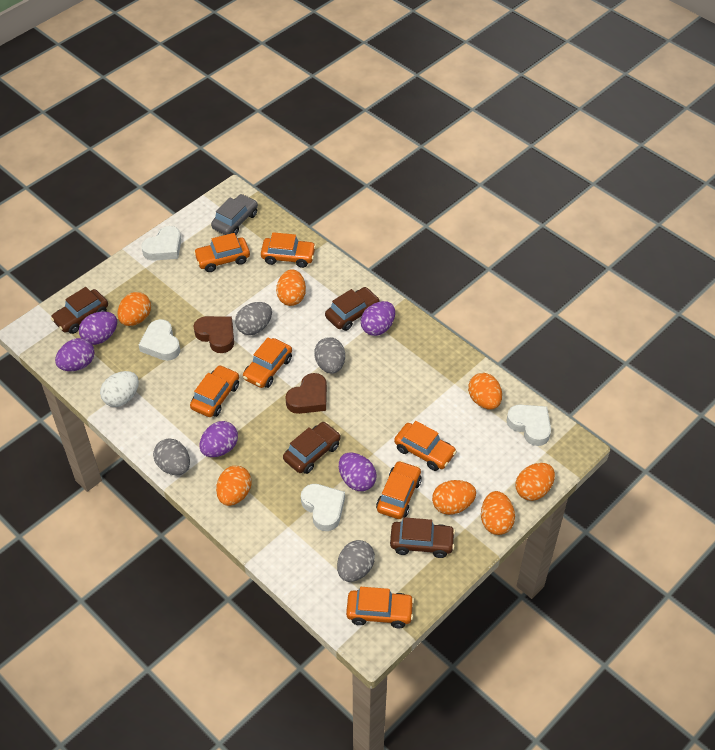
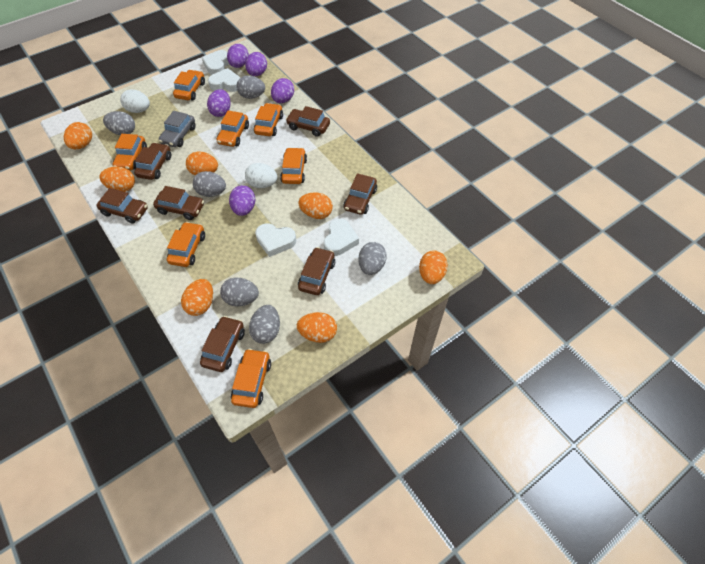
brown car: 4 -> 7
brown heart: 2 -> 0
grey egg: 4 -> 6
white egg: 1 -> 2

